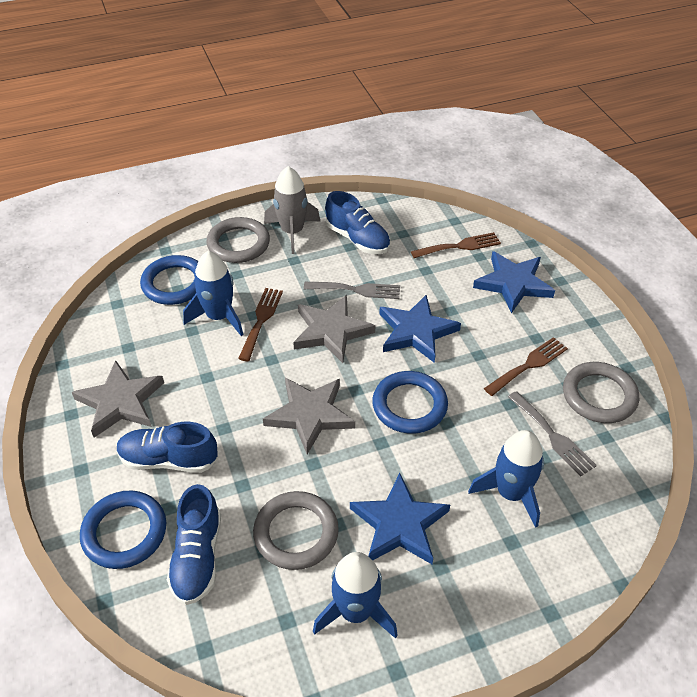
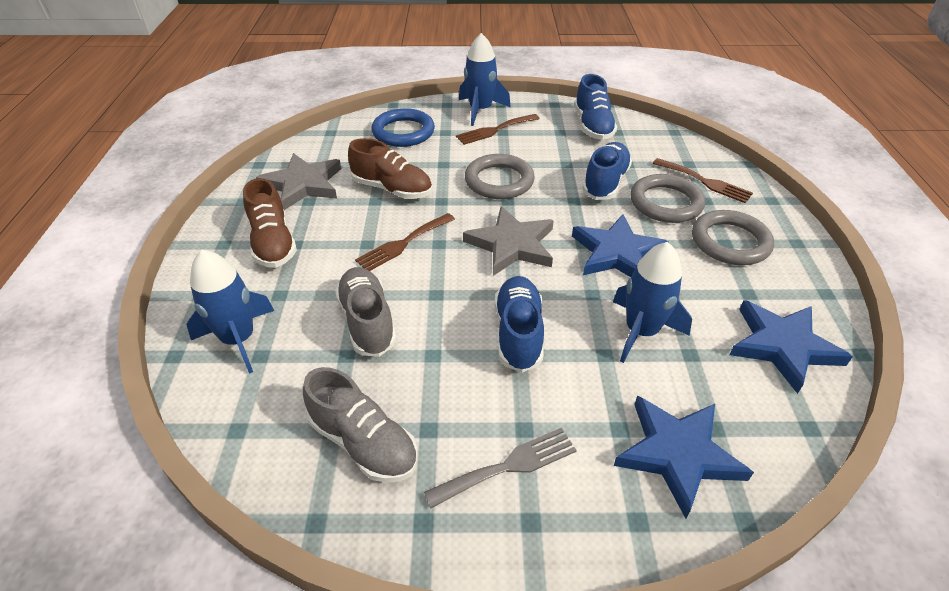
blue ring: 3 -> 1
brown shoe: 0 -> 2
grey fork: 2 -> 1
grey rocket: 1 -> 0
grey shoe: 0 -> 2
grey star: 3 -> 2

